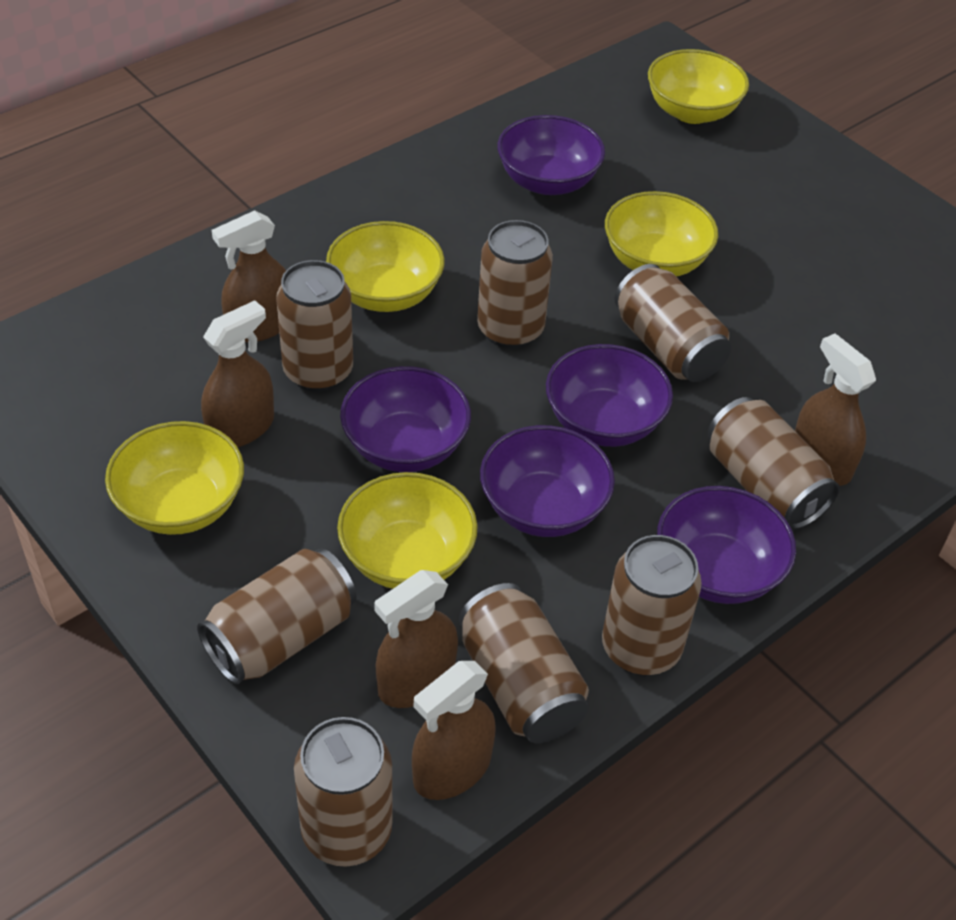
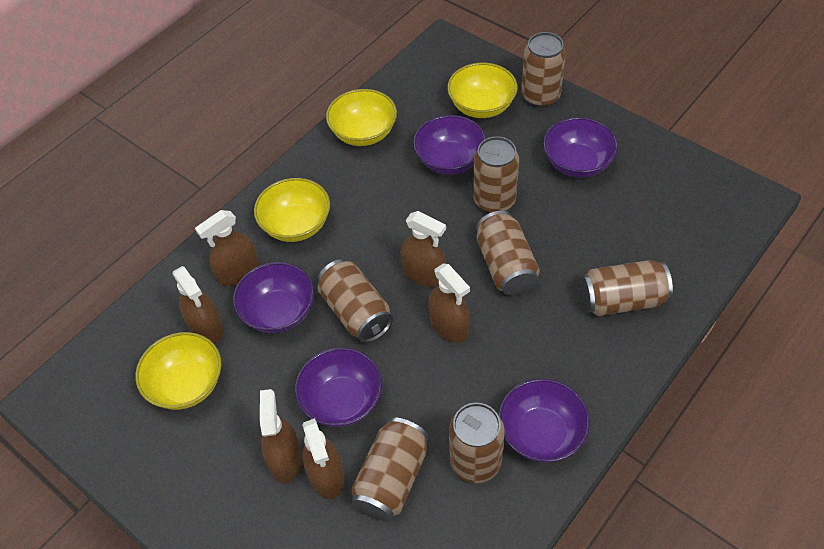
brown can: 8 -> 7
brown spray bottle: 5 -> 6
yellow bowl: 5 -> 4

